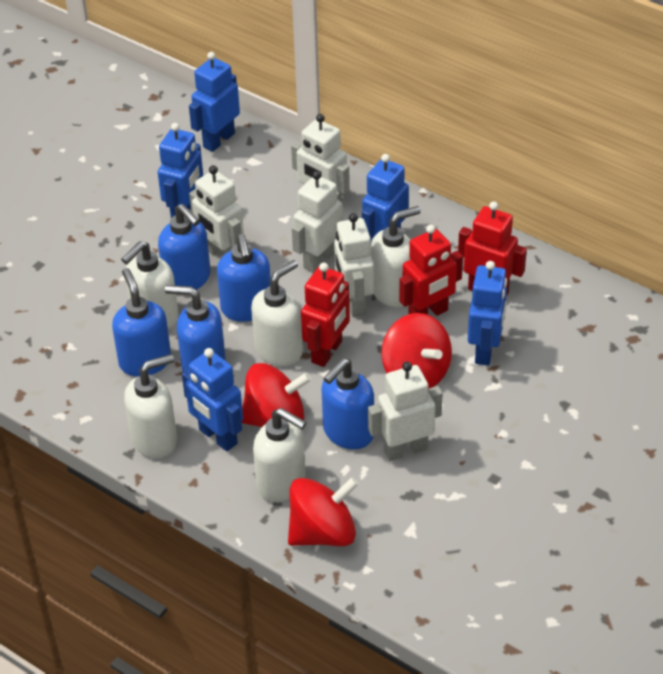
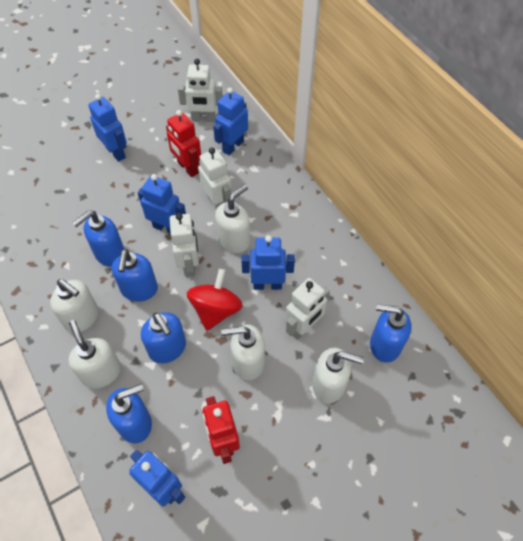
red robot: 3 -> 2
red spinning top: 3 -> 1
white robot: 5 -> 4

